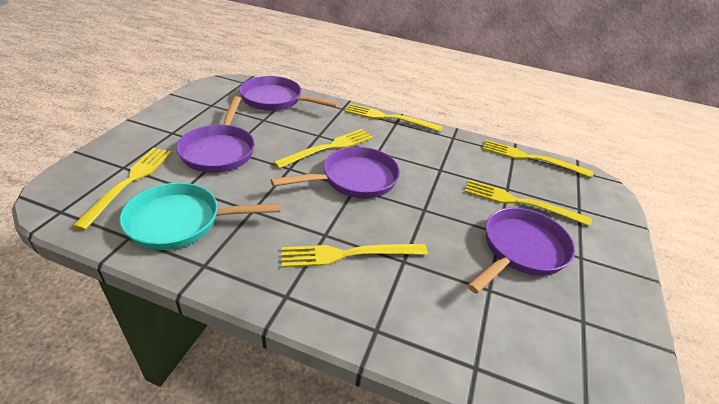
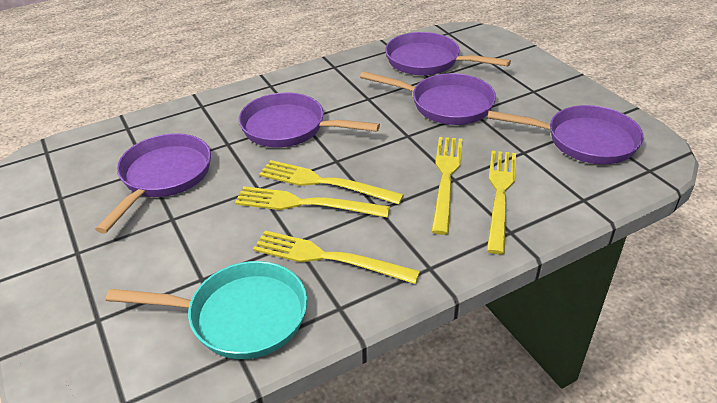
purple pan: 4 -> 5
yellow fork: 6 -> 5

